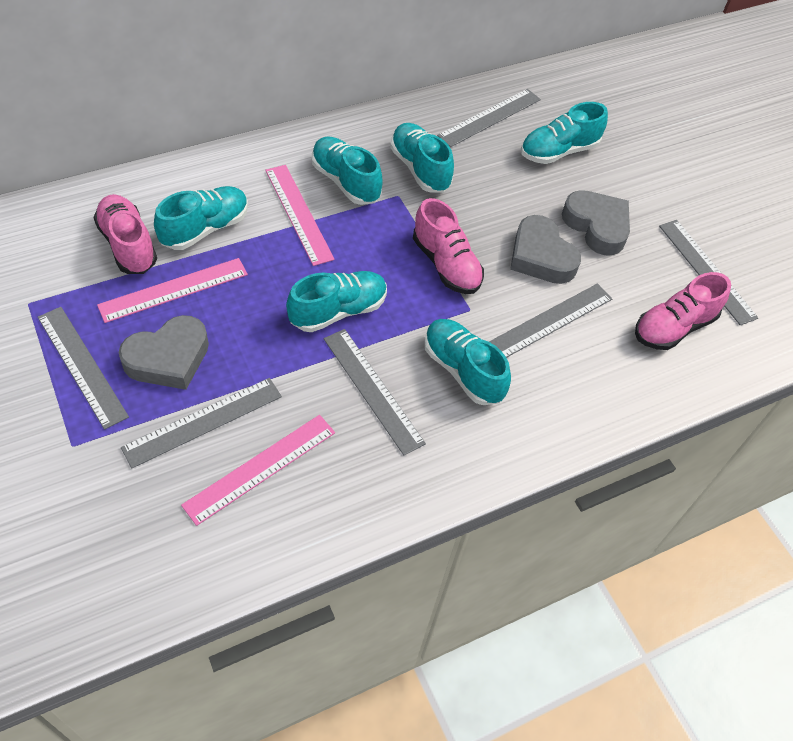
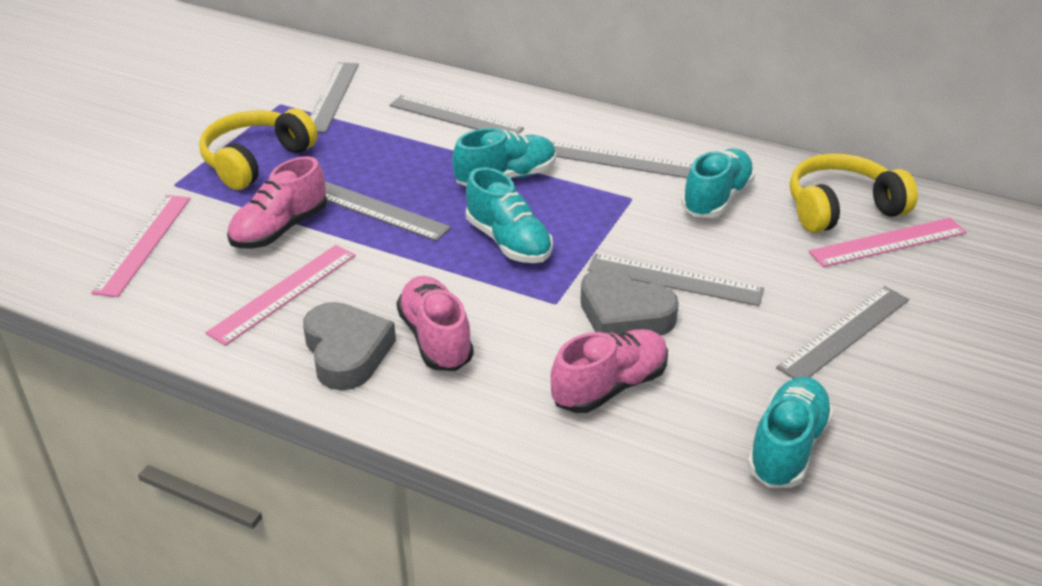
grey heart: 3 -> 2
turquoise shoe: 6 -> 4
yellow headphones: 0 -> 2

